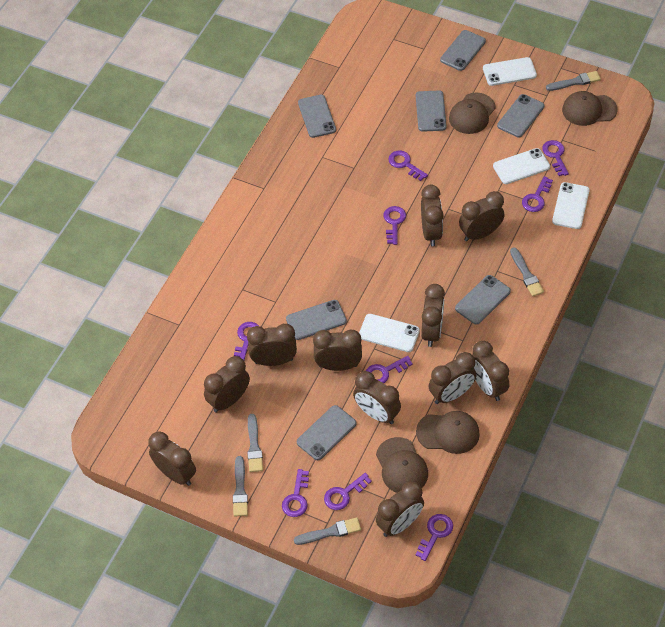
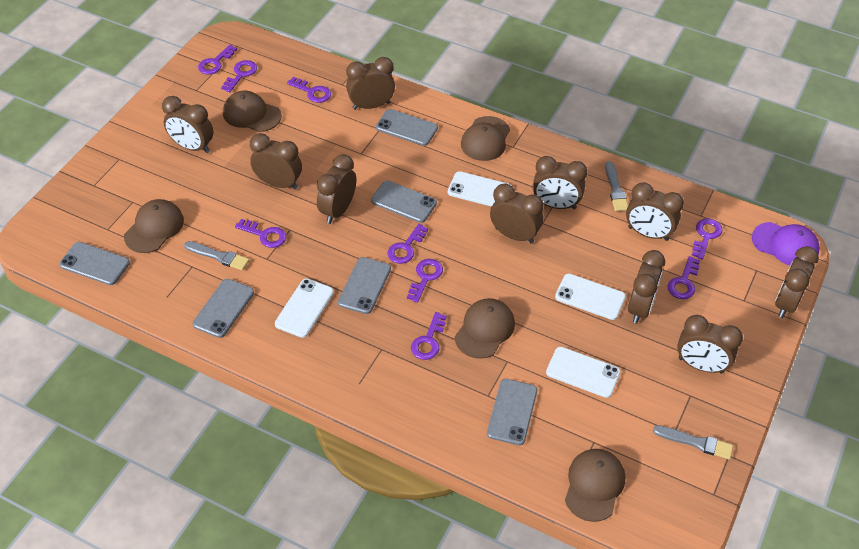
brown cap: 4 -> 5
brown clock: 11 -> 10
grey brush: 5 -> 3
grey phone: 7 -> 6
purple cap: 0 -> 1

